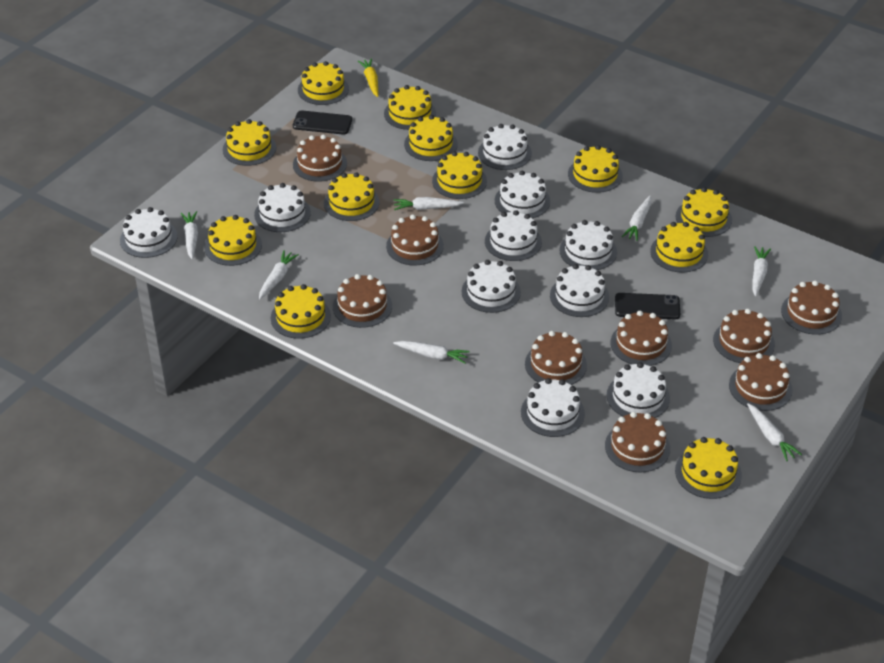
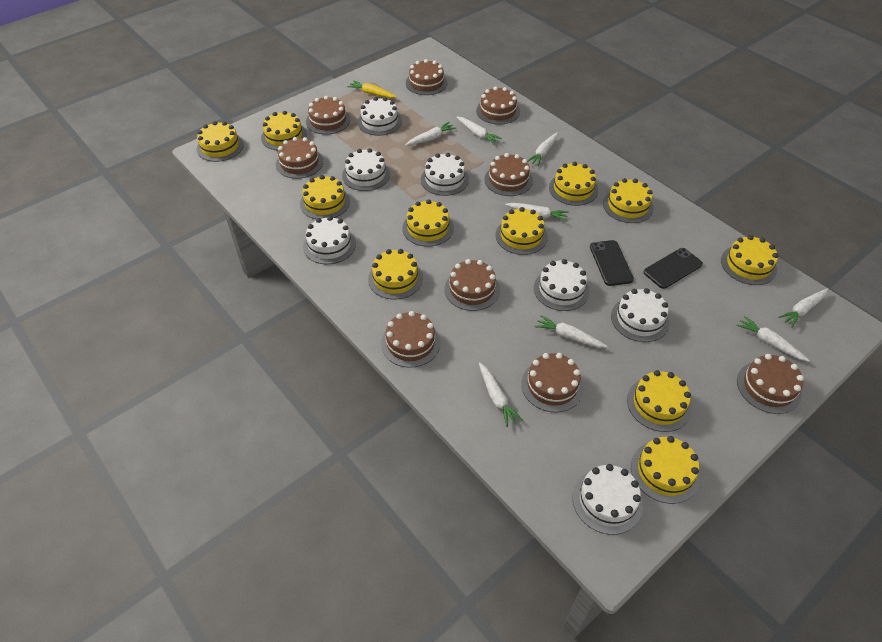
white cake: 10 -> 7
white carrot: 7 -> 8
yellow cake: 12 -> 11

